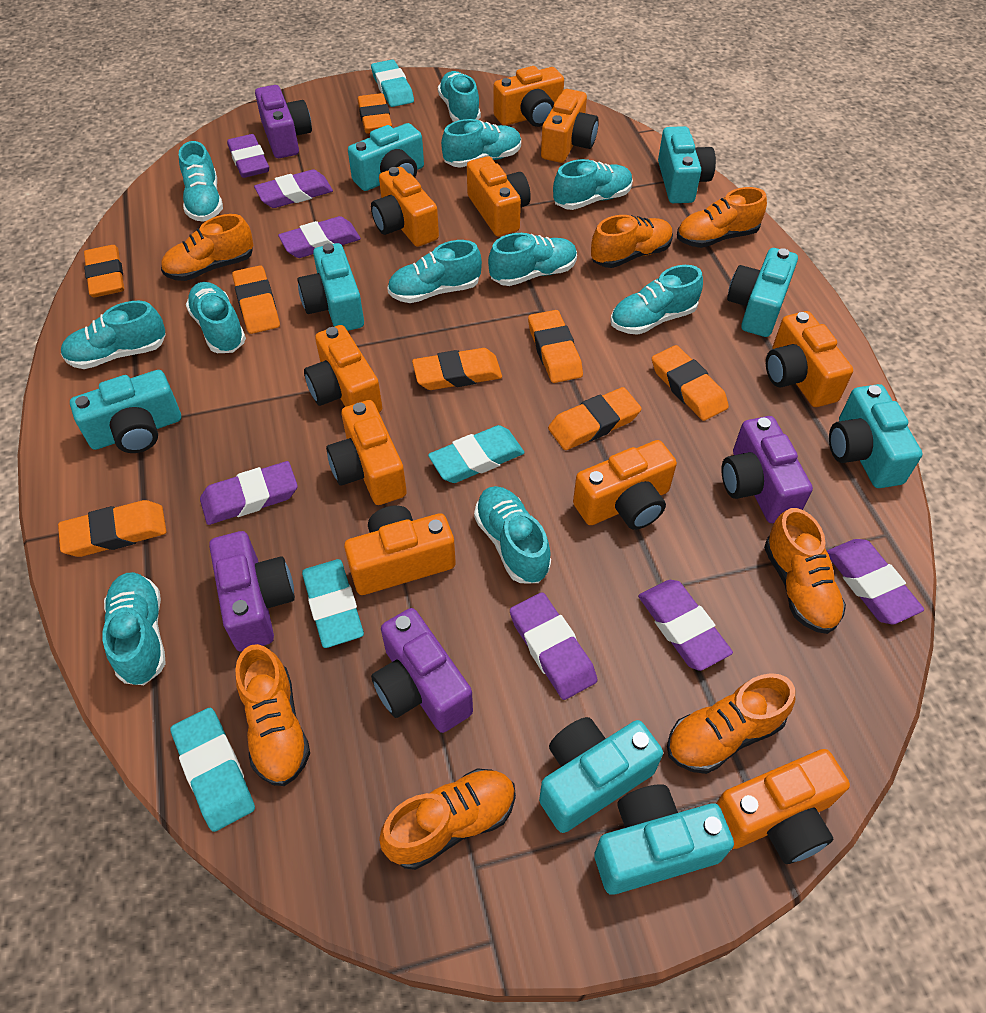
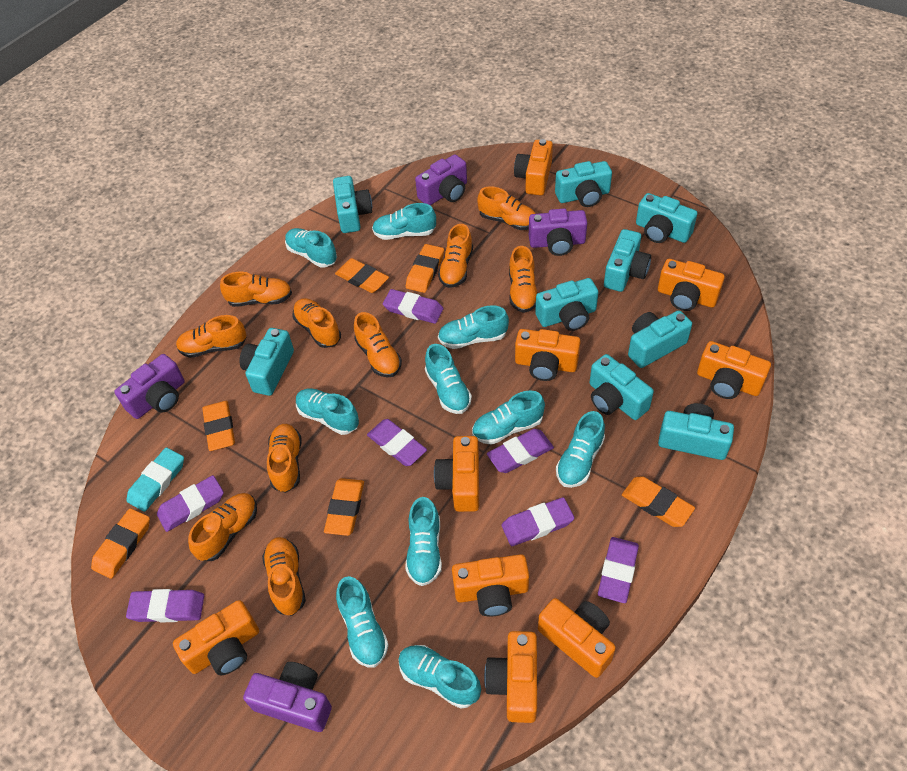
orange camera: 10 -> 9
orange eraser: 8 -> 6
orange shoe: 7 -> 10
turquoise camera: 8 -> 9
turquoise eraser: 4 -> 1
turquoise shoe: 11 -> 10

